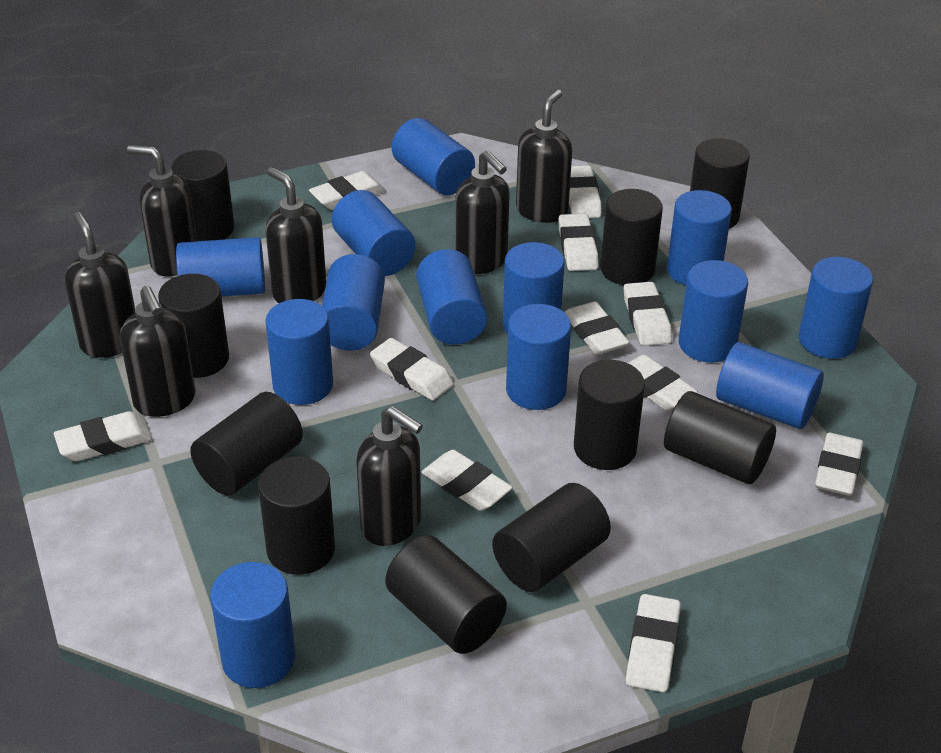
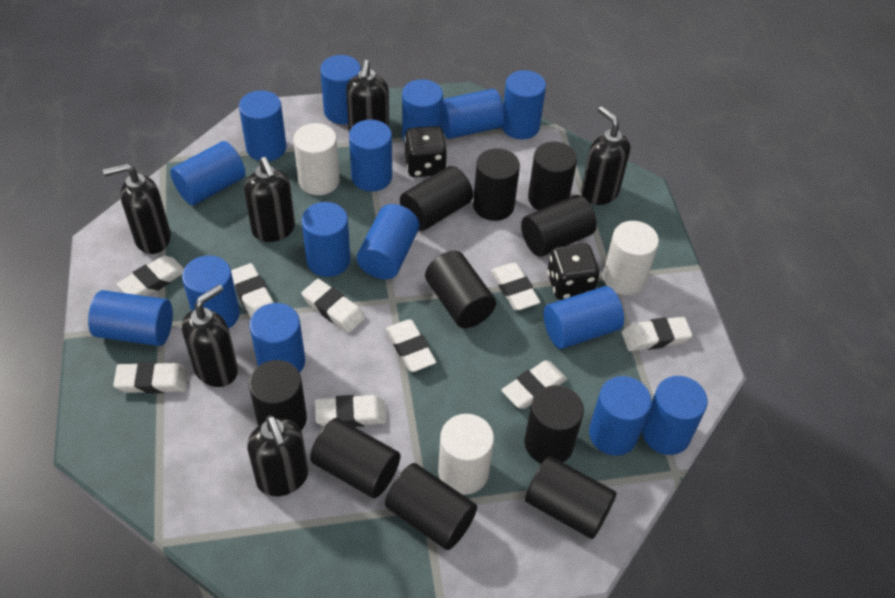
black dice: 0 -> 2
black soap dispenser: 7 -> 6
blue cylinder: 13 -> 15
white cylinder: 0 -> 3
white eraser: 11 -> 9

